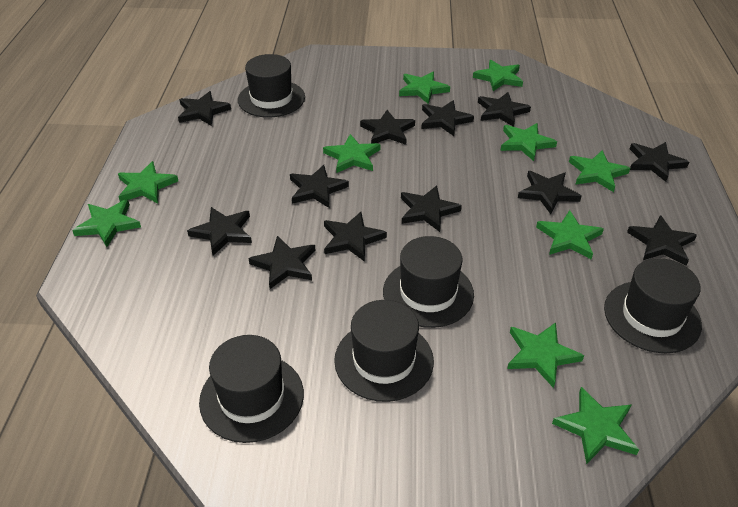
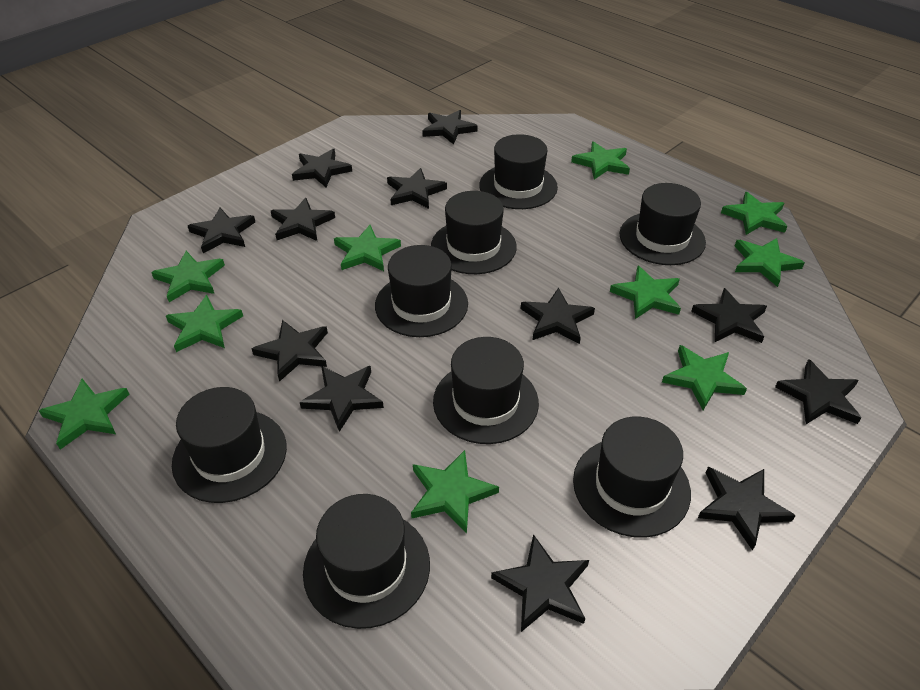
black hat: 5 -> 8

